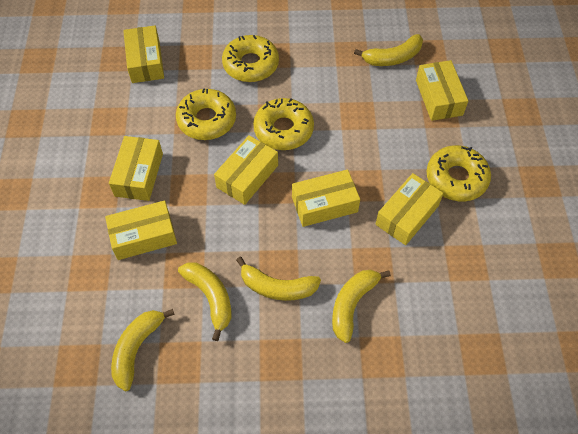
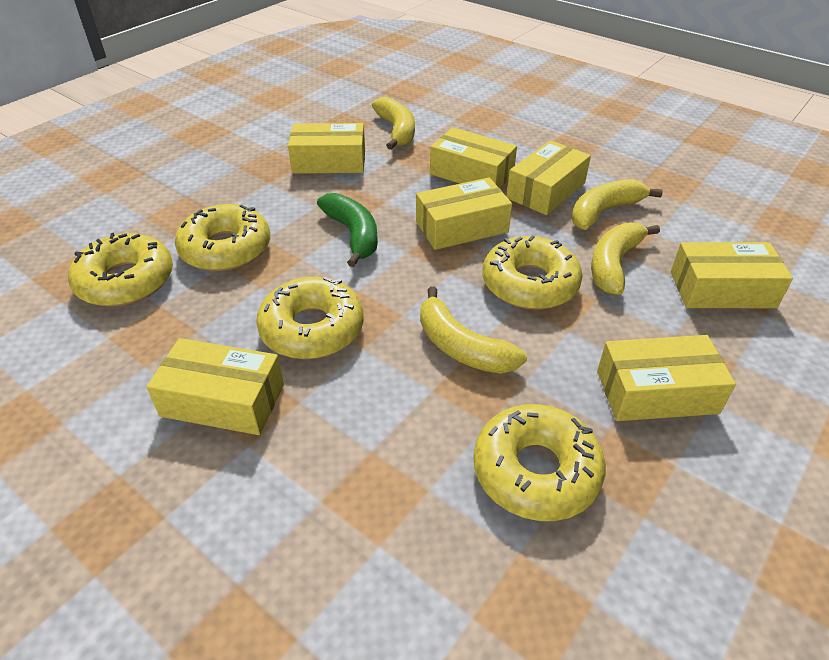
green banana: 0 -> 1
yellow banana: 5 -> 4
yellow donut: 4 -> 5

